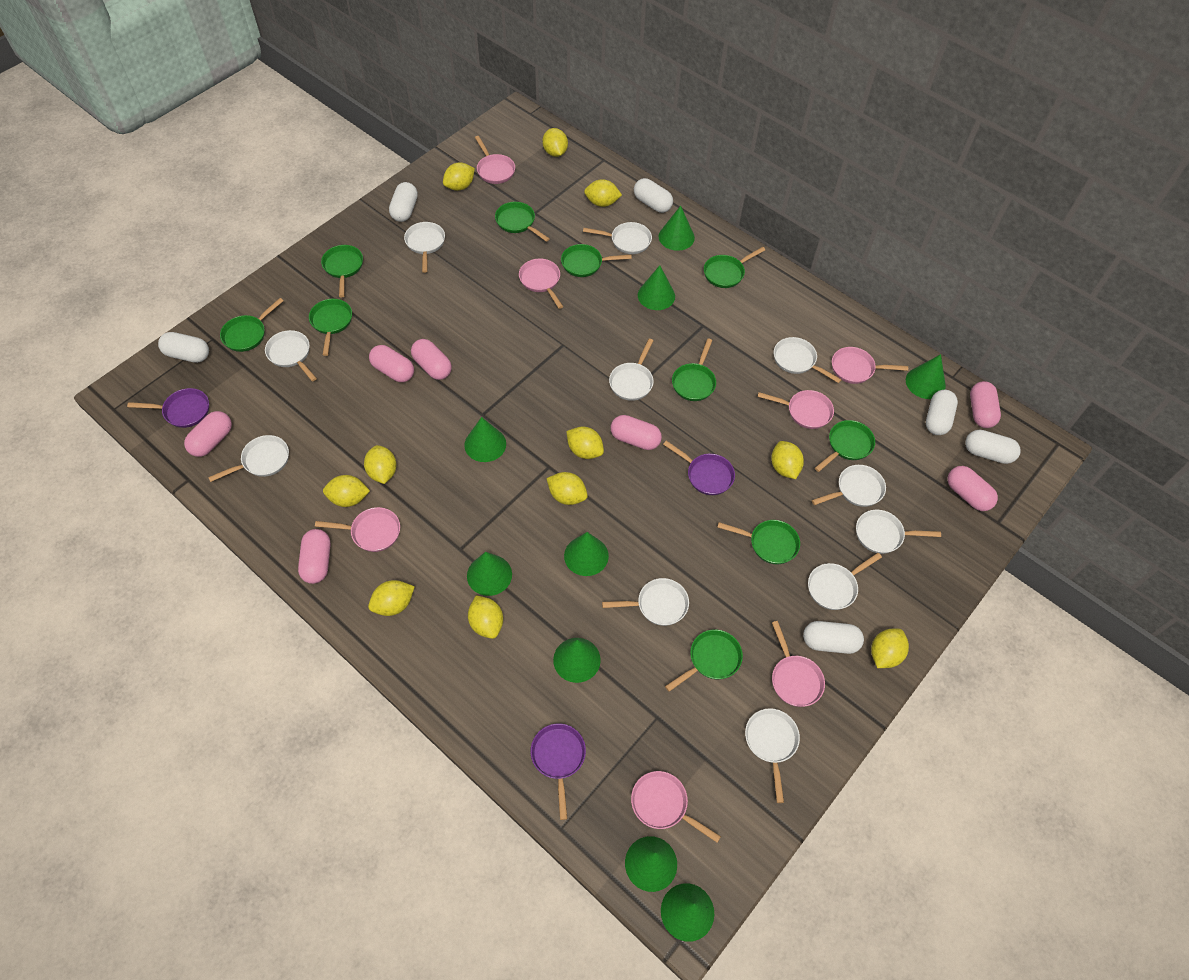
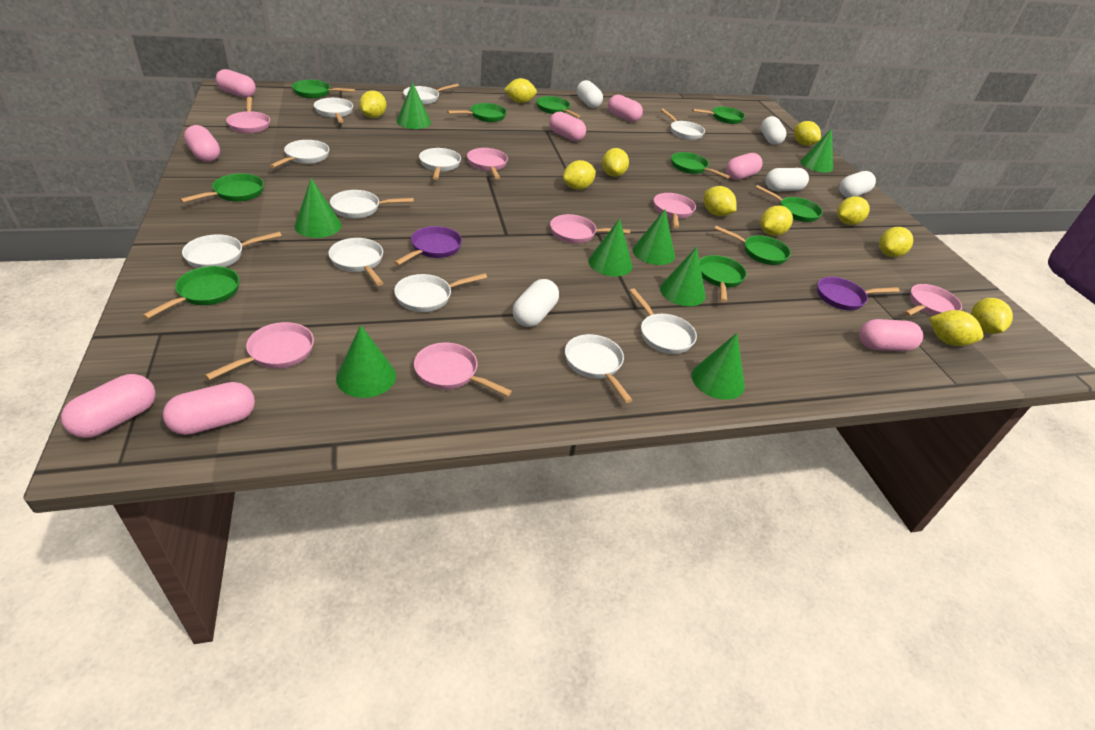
green cone: 9 -> 8
pink capsule: 7 -> 8
purple pan: 3 -> 2
white capsule: 6 -> 5

